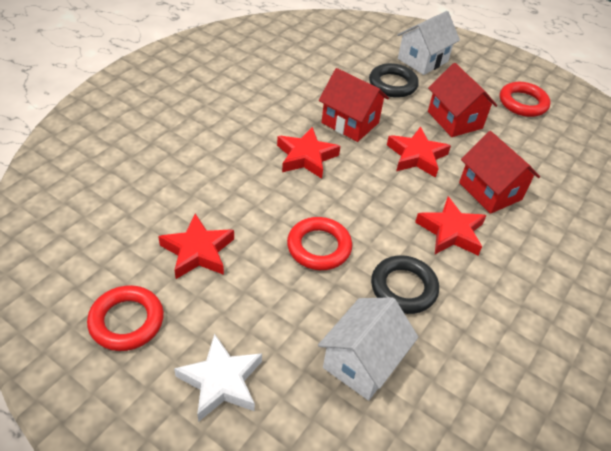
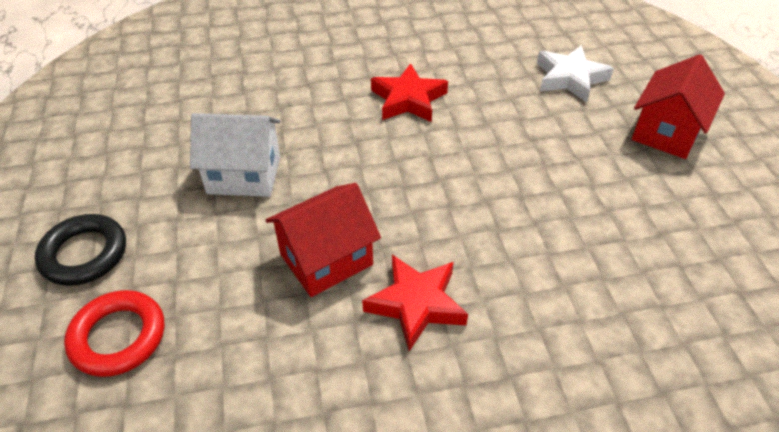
black ring: 2 -> 1
red house: 3 -> 2
red ring: 3 -> 1
red star: 4 -> 2
white house: 2 -> 1

